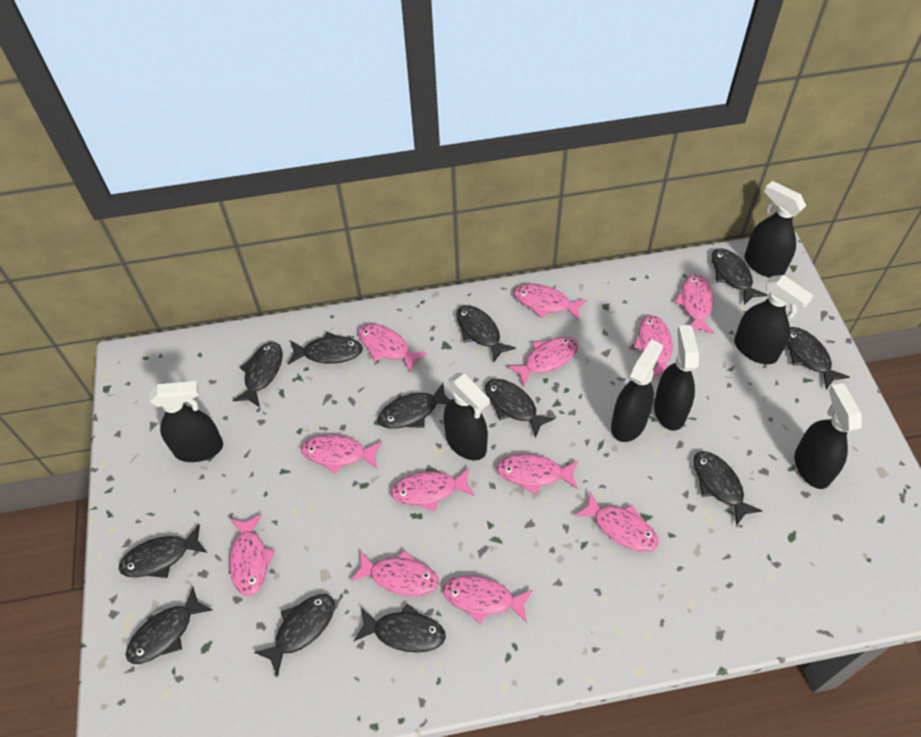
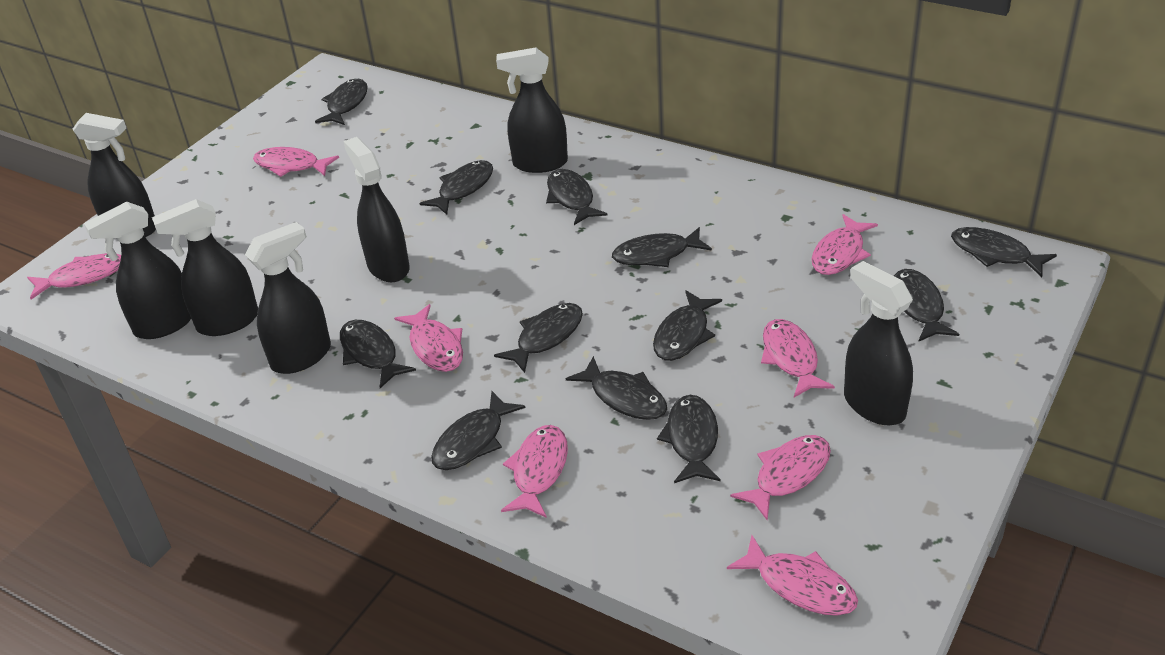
pink fish: 12 -> 8

